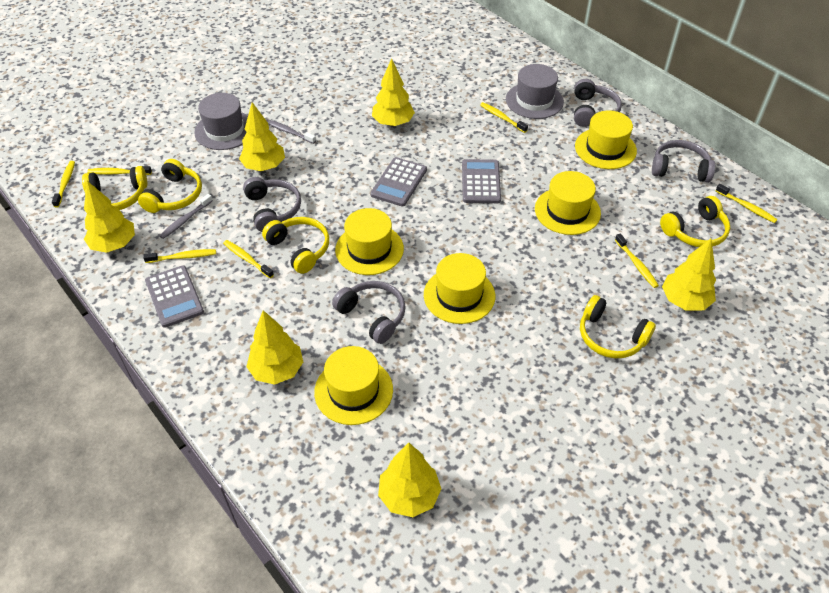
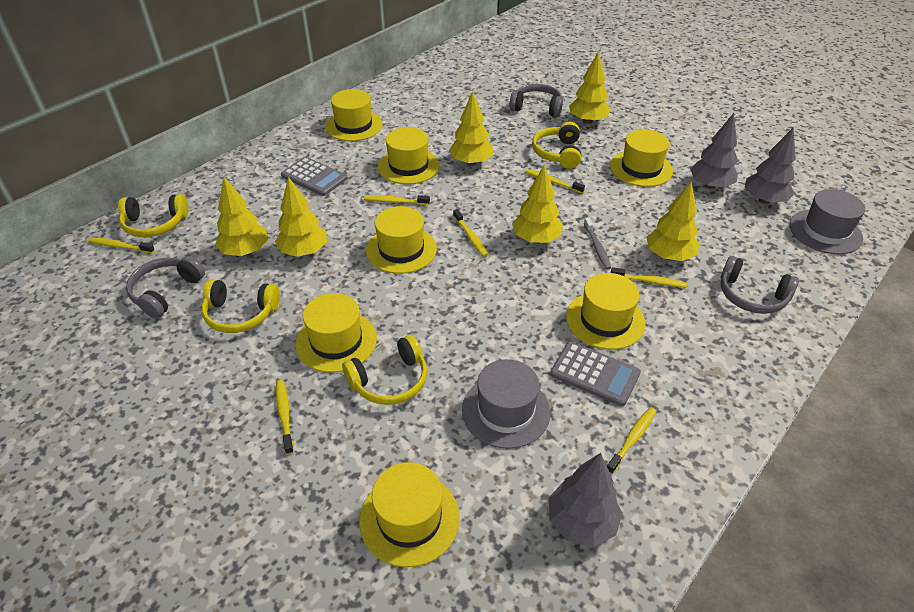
grey calculator: 3 -> 2
grey headphones: 4 -> 3
grey toothbrush: 2 -> 1
grey tree: 0 -> 3
yellow hat: 5 -> 7
yellow headphones: 5 -> 4

